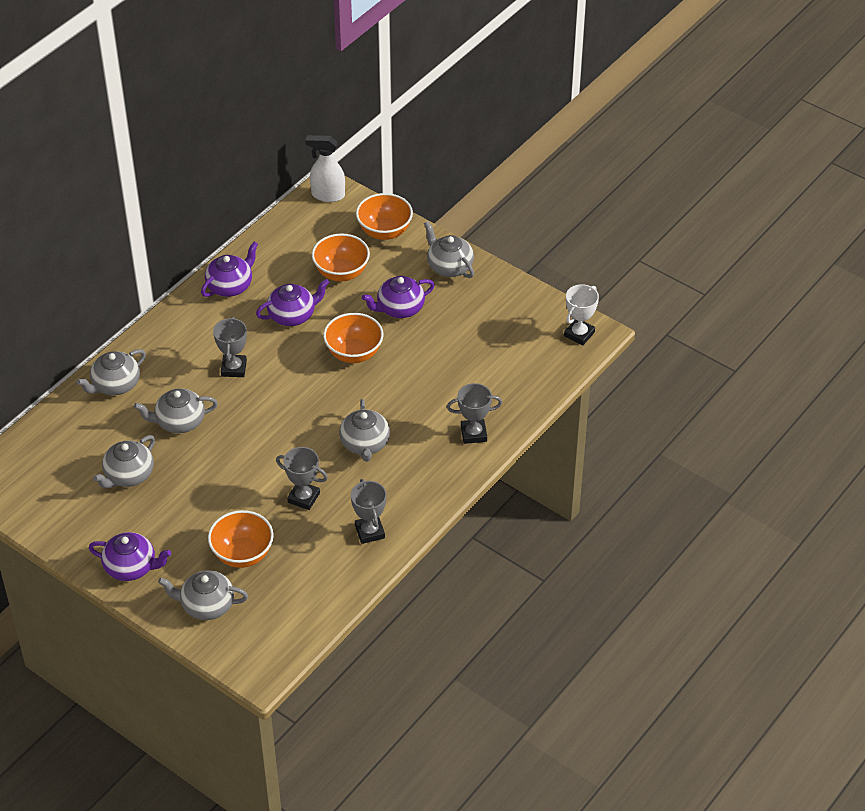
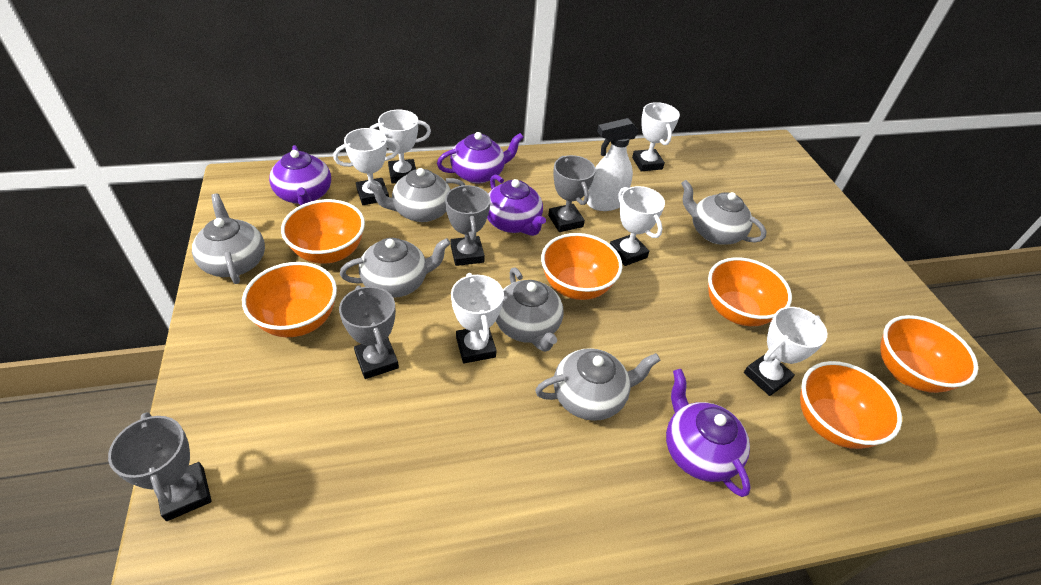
orange bowl: 4 -> 6
white trophy: 1 -> 6

